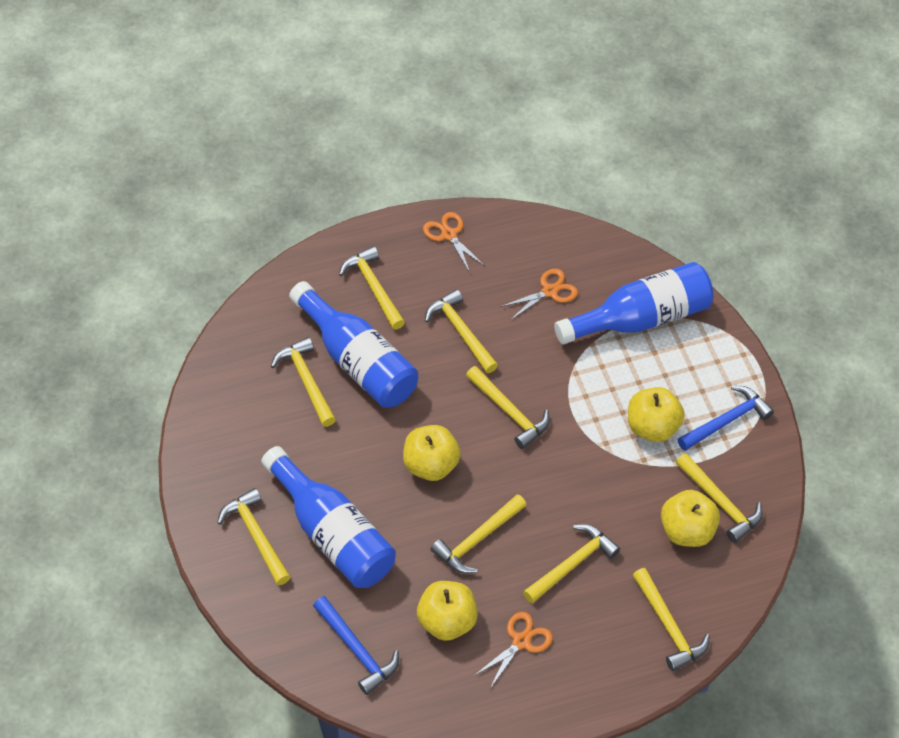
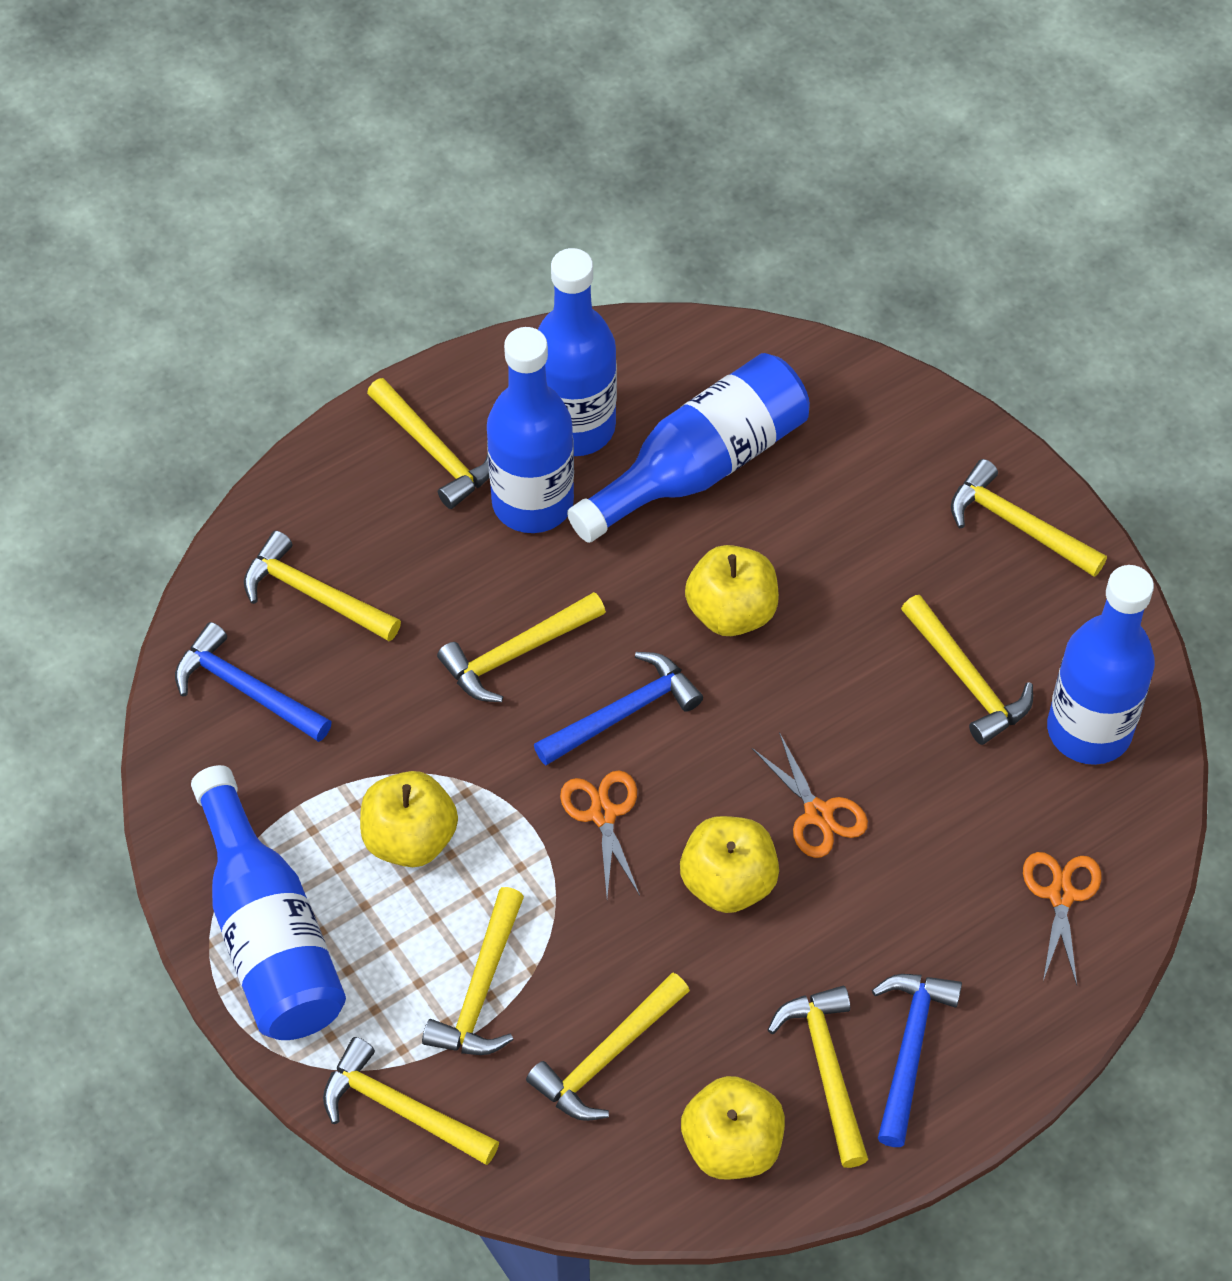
blue bottle: 3 -> 5
blue hammer: 2 -> 3

